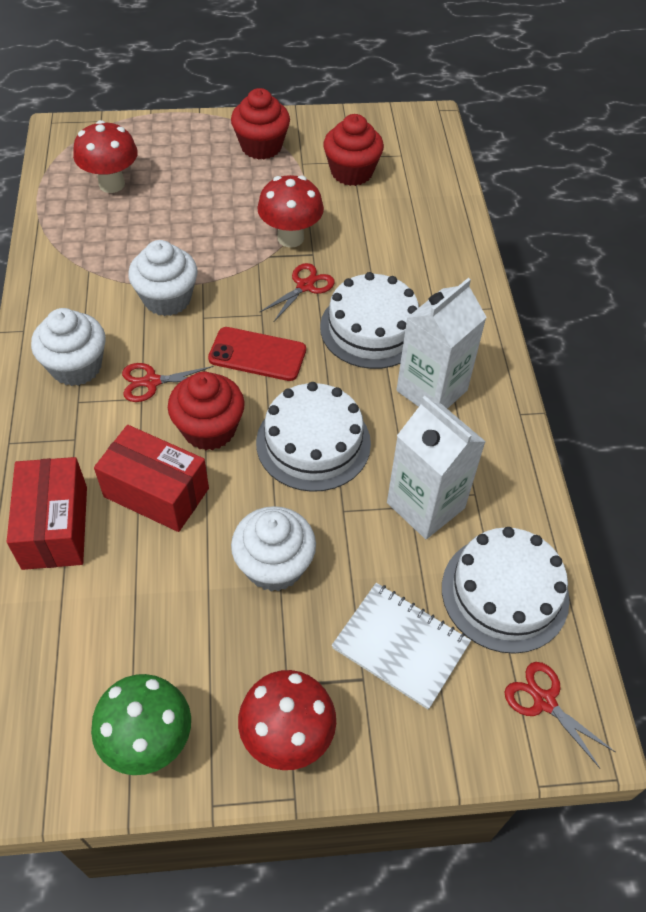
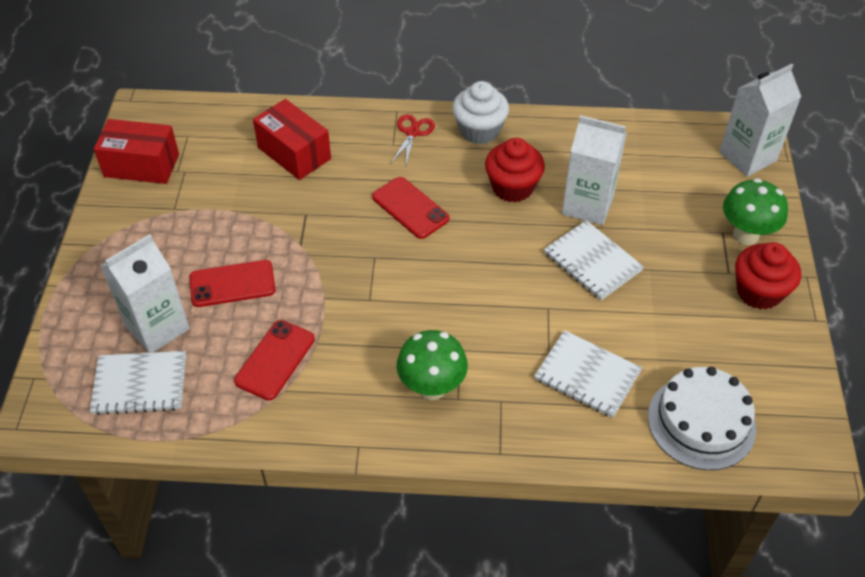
green mushroom: 1 -> 2
red cupcake: 3 -> 2
red mushroom: 3 -> 0
red phone: 1 -> 3
red scissors: 3 -> 1
white cake: 3 -> 1
white carton: 2 -> 3
white cupcake: 3 -> 1
white notebook: 1 -> 3

